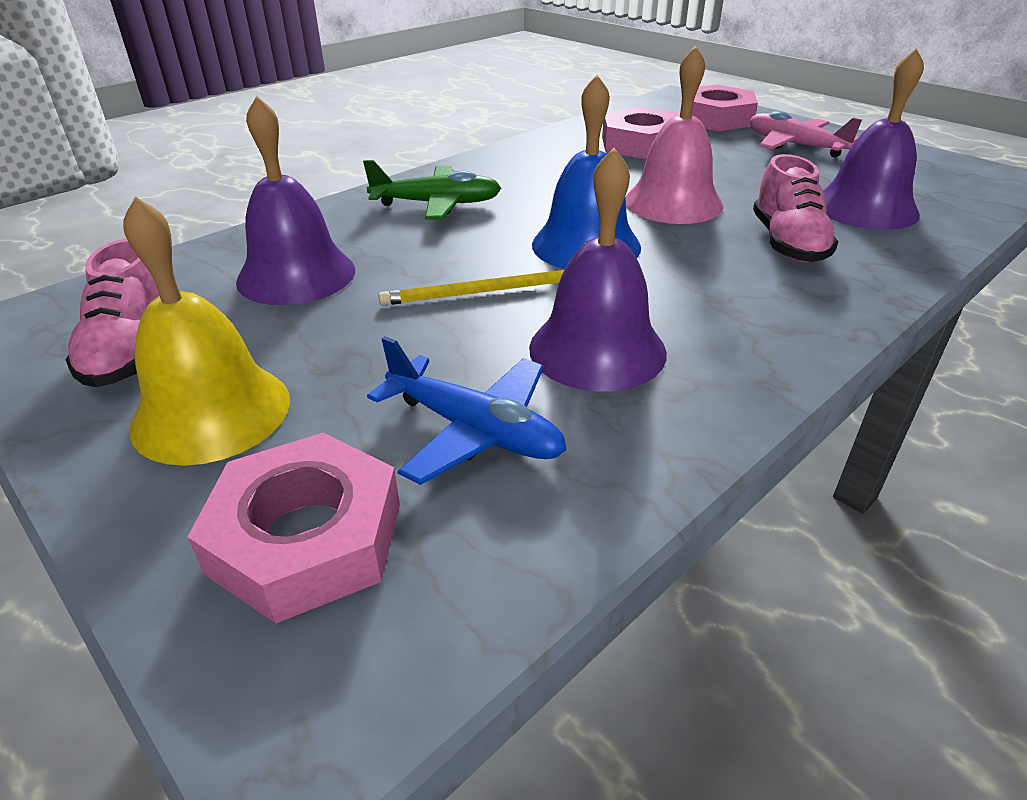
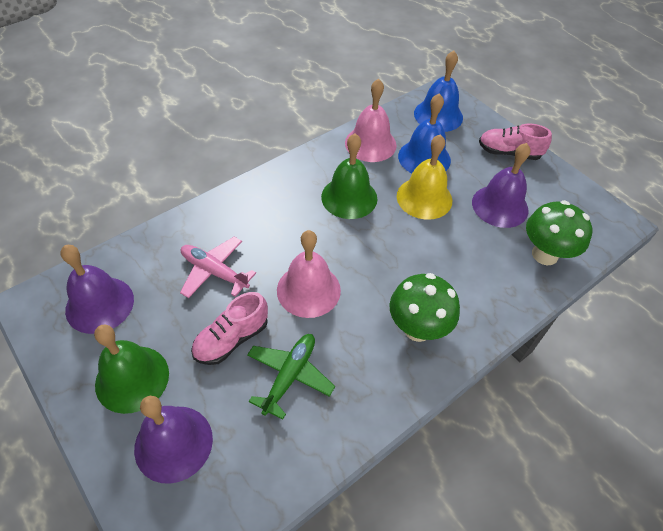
blue bell: 1 -> 2
blue plane: 1 -> 0
green bell: 0 -> 2
green mushroom: 0 -> 2
pink bell: 1 -> 2
pink nut: 3 -> 0
yellow pencil: 1 -> 0

